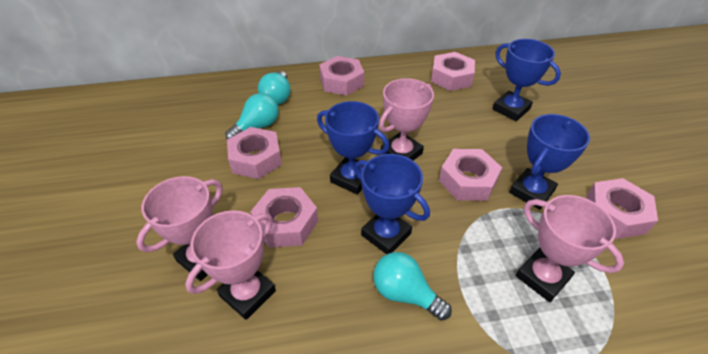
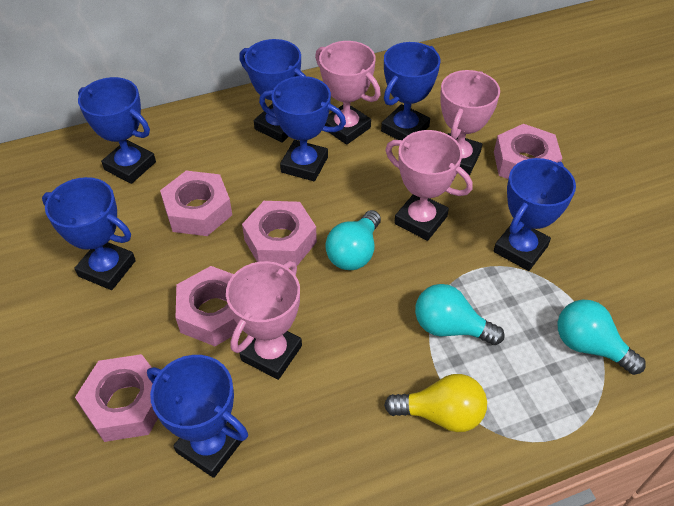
blue trophy: 4 -> 7
pink nut: 6 -> 5
yellow light bulb: 0 -> 1

